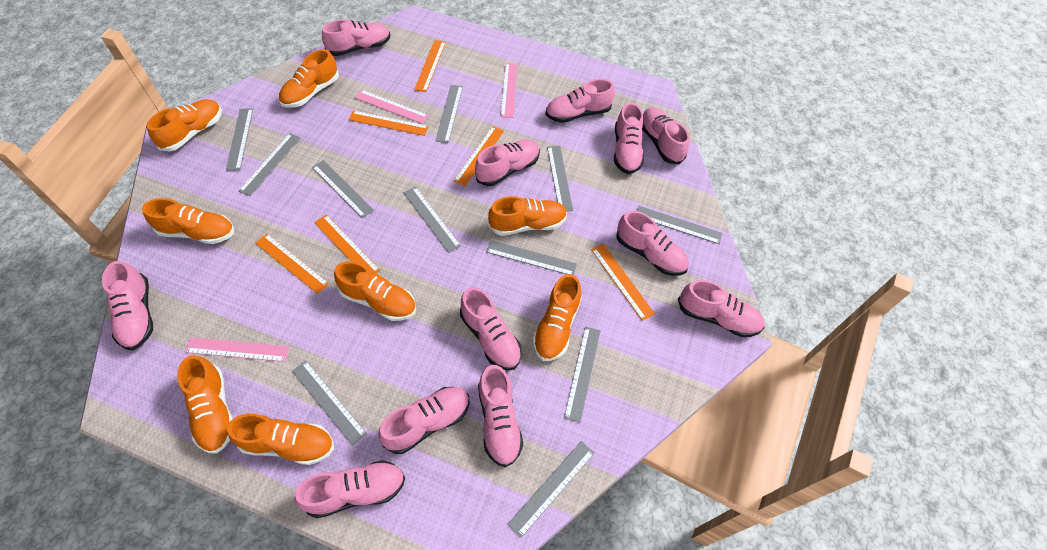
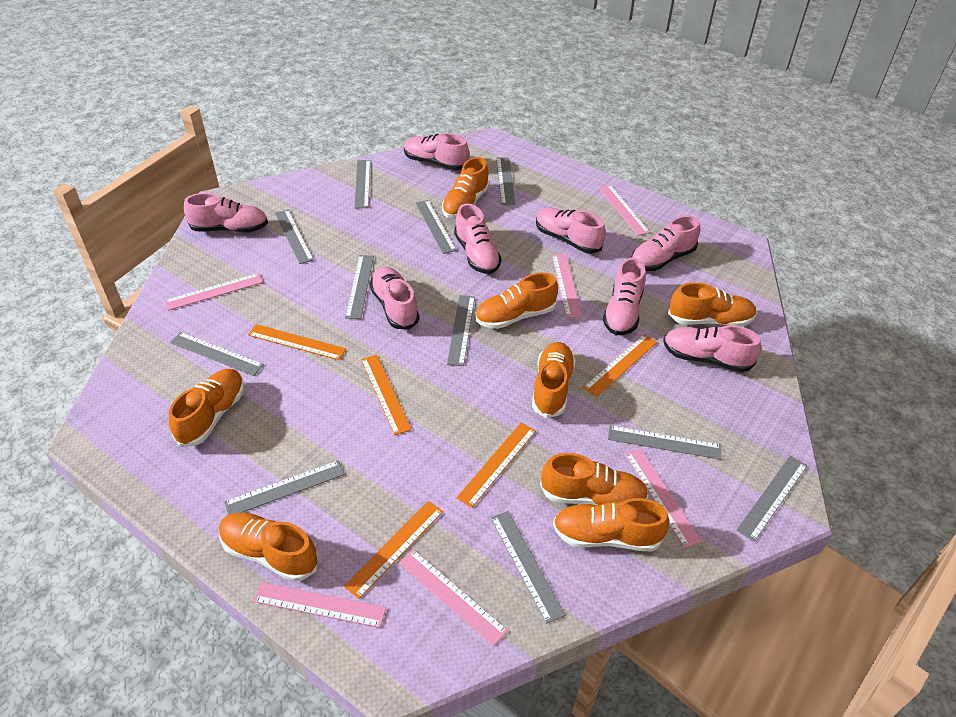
orange ruler: 6 -> 5
pink ruler: 3 -> 6
pink shoe: 12 -> 8

